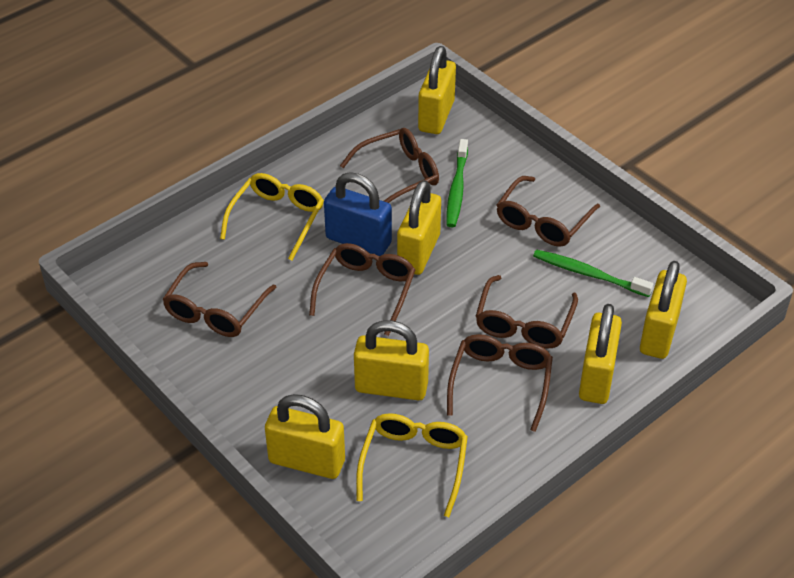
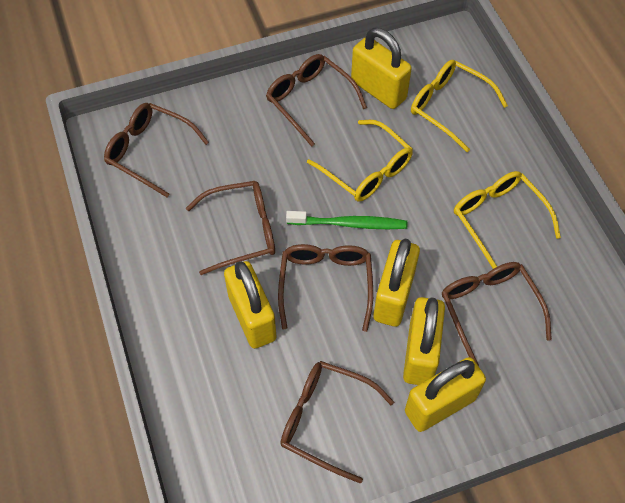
blue padlock: 1 -> 0
green toothbrush: 2 -> 1
yellow glasses: 2 -> 3
yellow padlock: 6 -> 5

